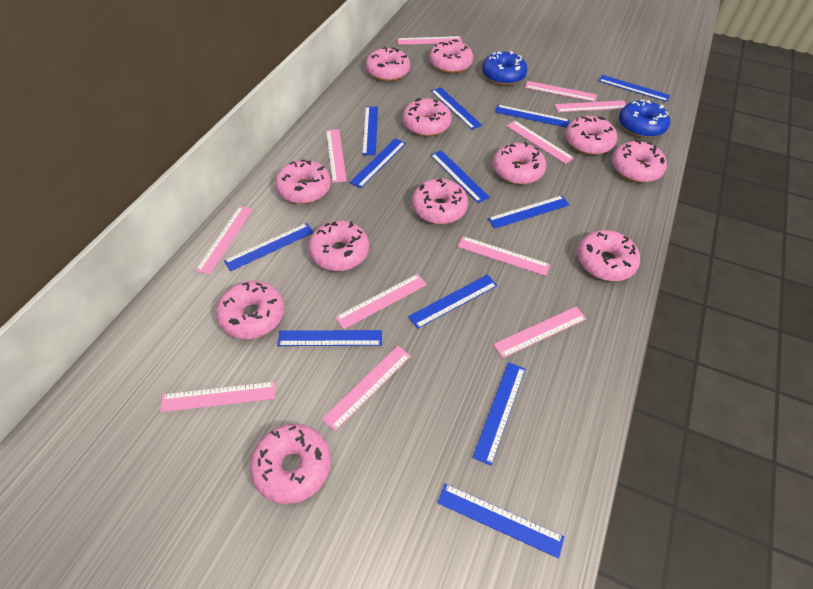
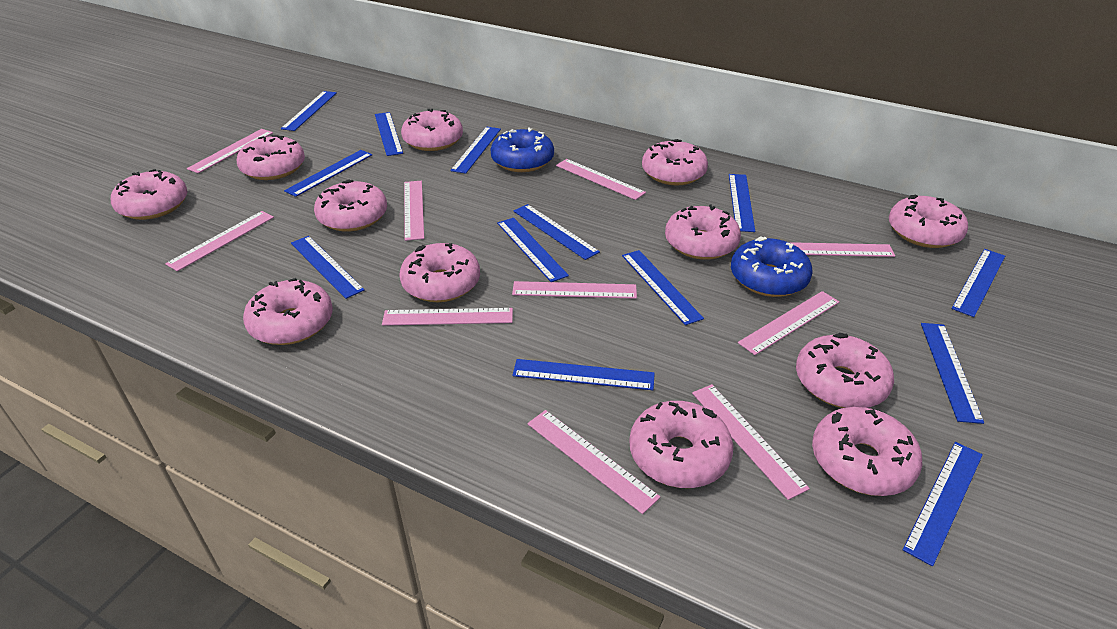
blue ruler: 12 -> 13
pink ruler: 11 -> 10

